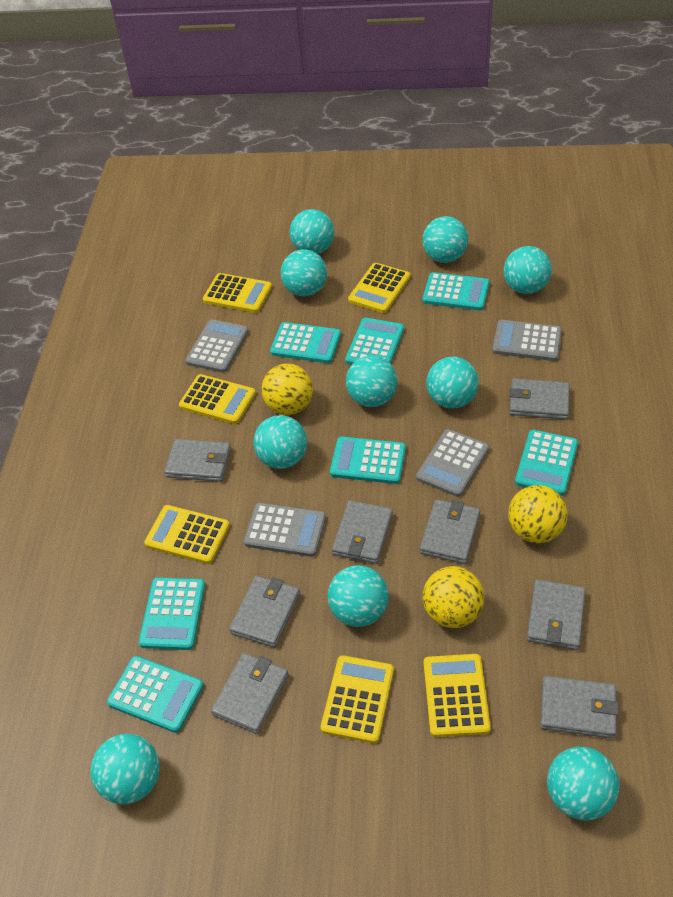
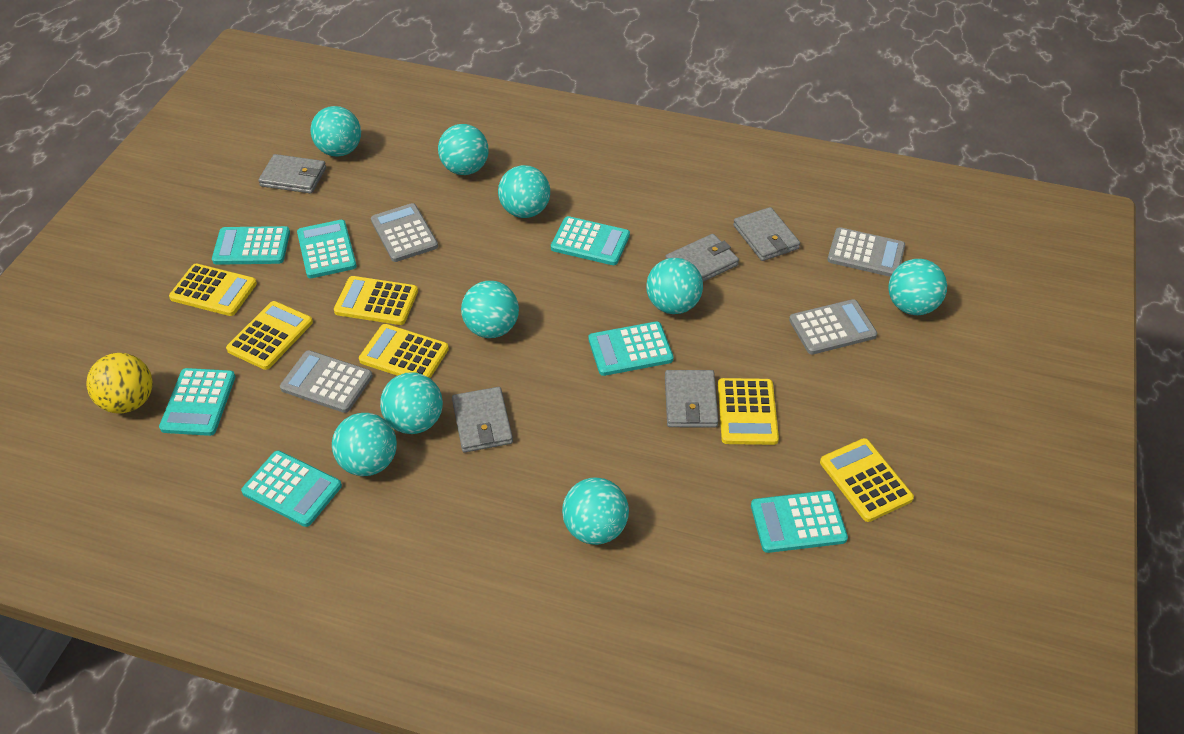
grey wallet: 8 -> 5
turquoise ball: 10 -> 9
yellow ball: 3 -> 1

